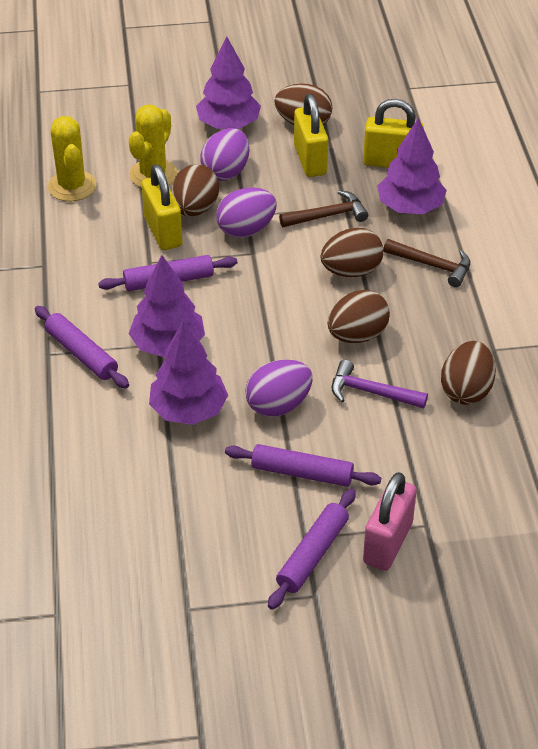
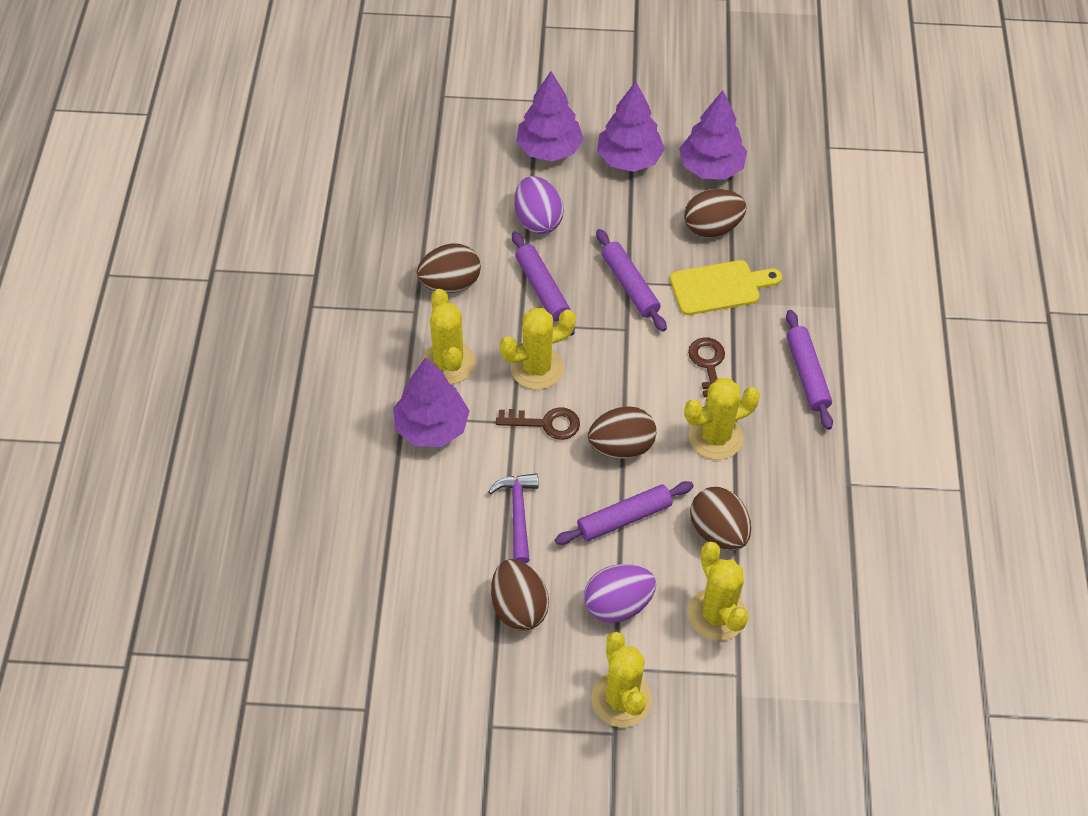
brown hammer: 2 -> 0
brown key: 0 -> 2
pink padlock: 1 -> 0
purple egg: 3 -> 2
yellow cactus: 2 -> 5
yellow cutting board: 0 -> 1
yellow padlock: 3 -> 0

